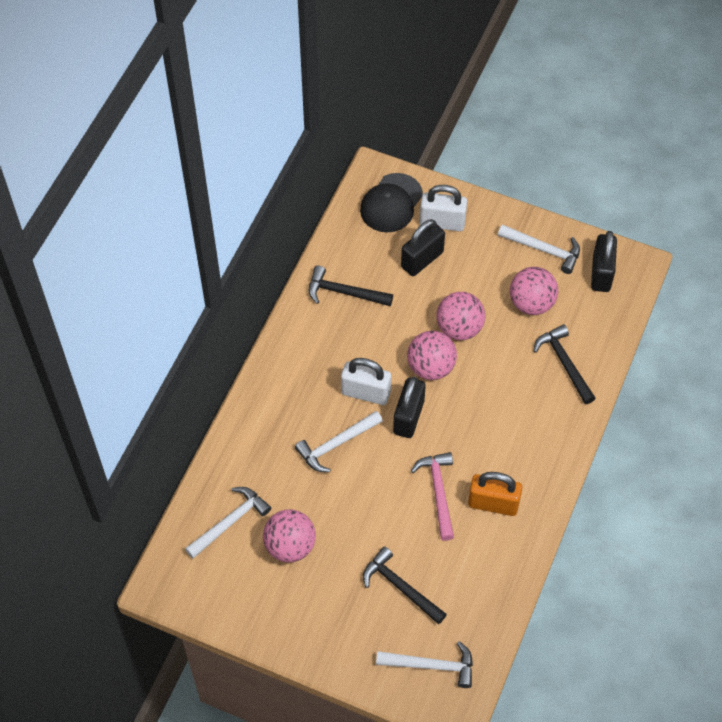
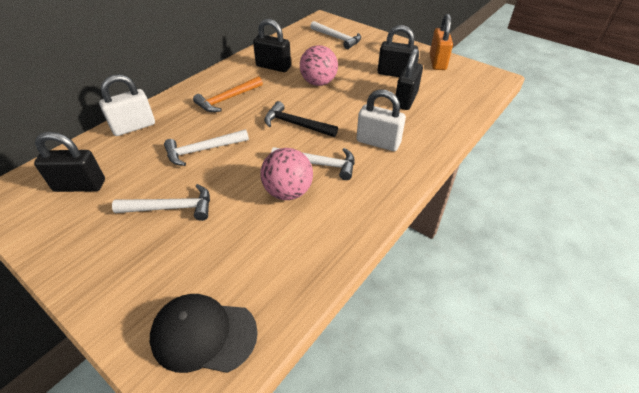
black hammer: 3 -> 1
black padlock: 3 -> 4
orange hammer: 0 -> 1
pink ball: 4 -> 2
pink hammer: 1 -> 0

